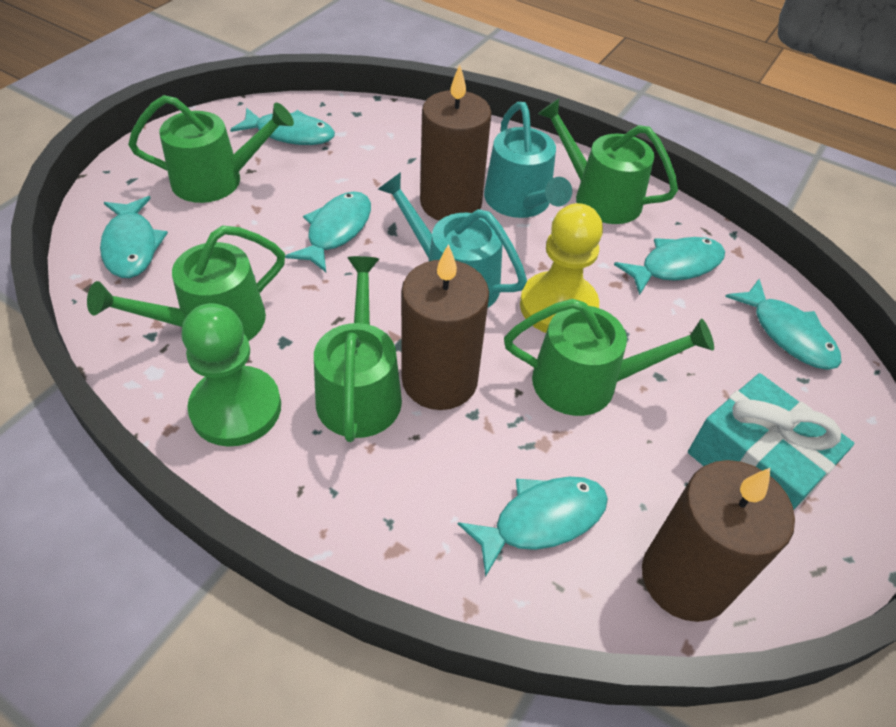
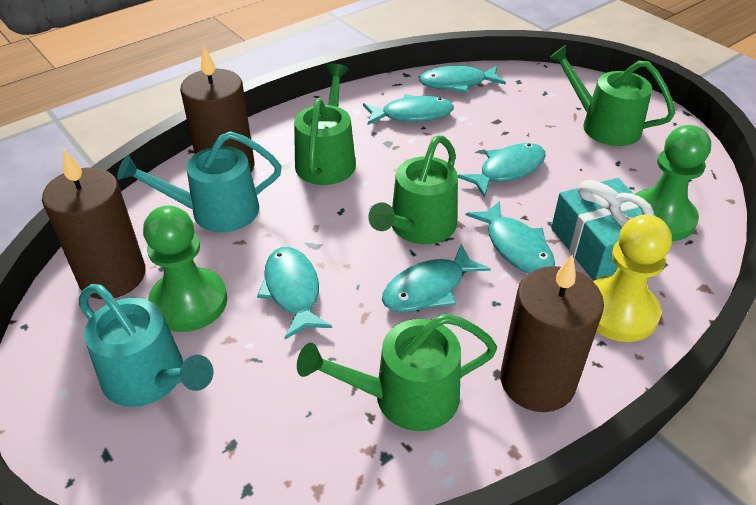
green pawn: 1 -> 2
green watering can: 5 -> 4

